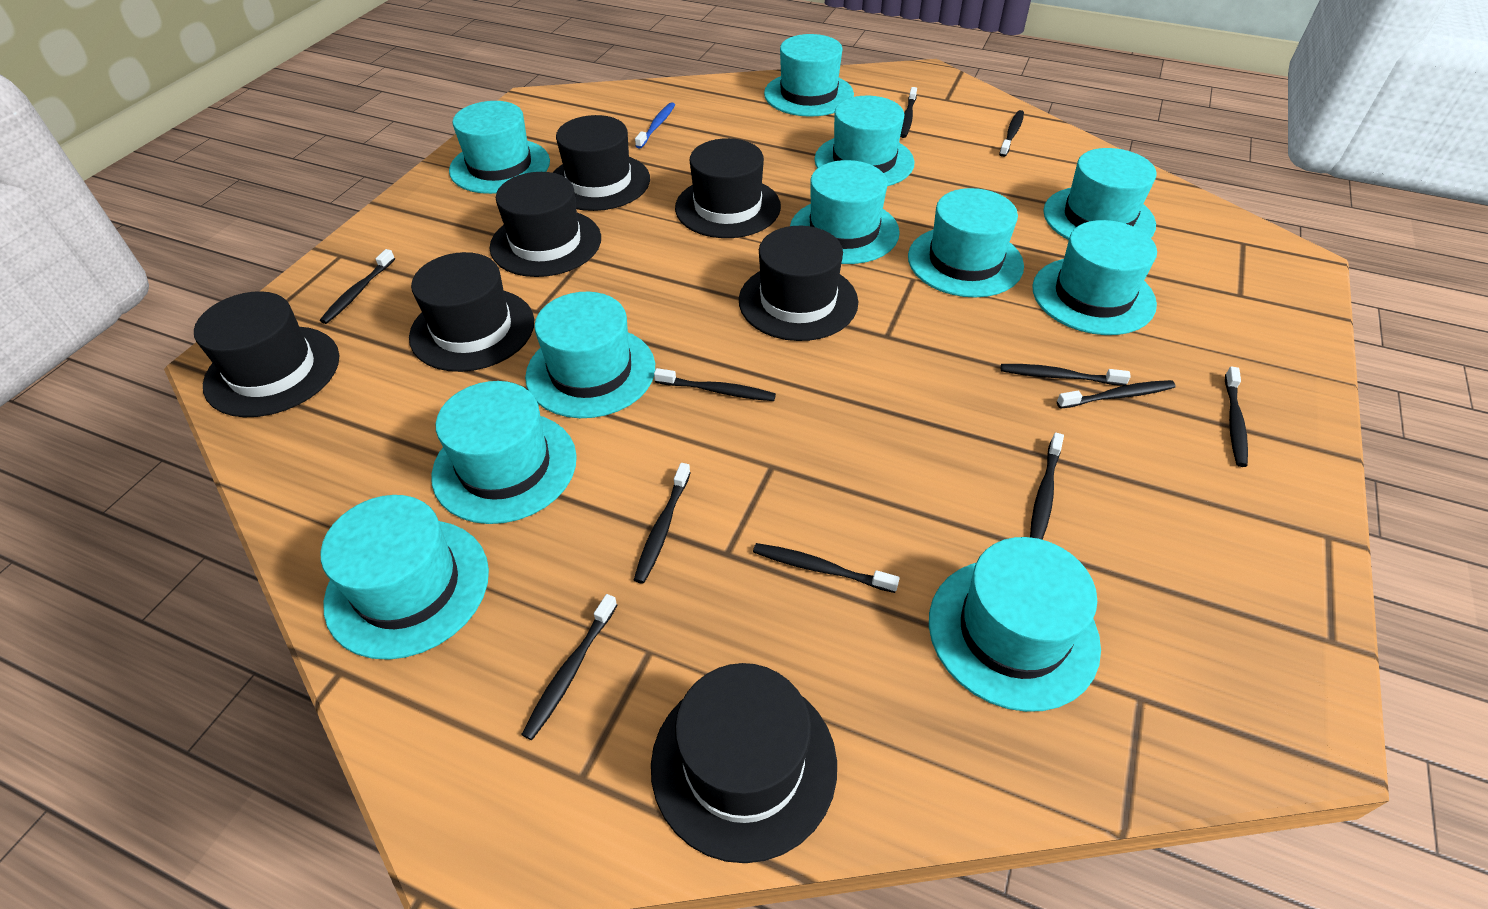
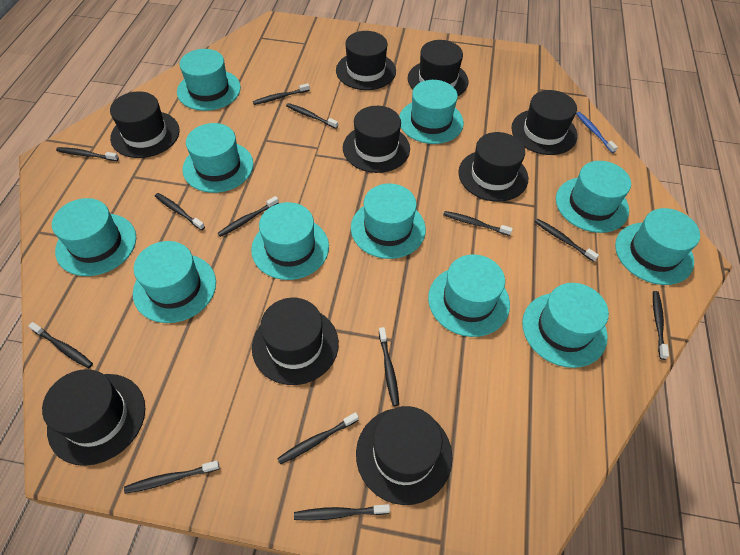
black hat: 7 -> 9
black toothbrush: 11 -> 13

